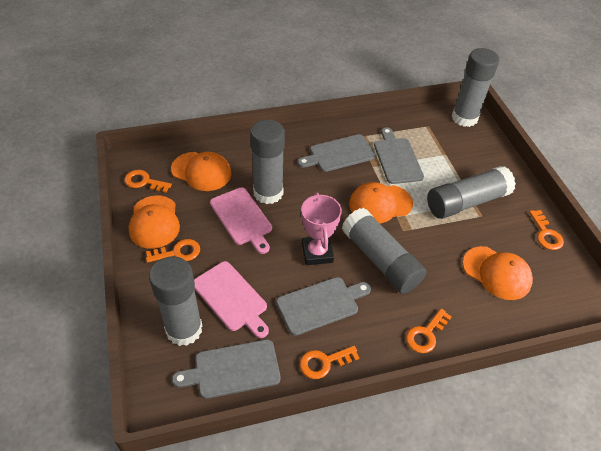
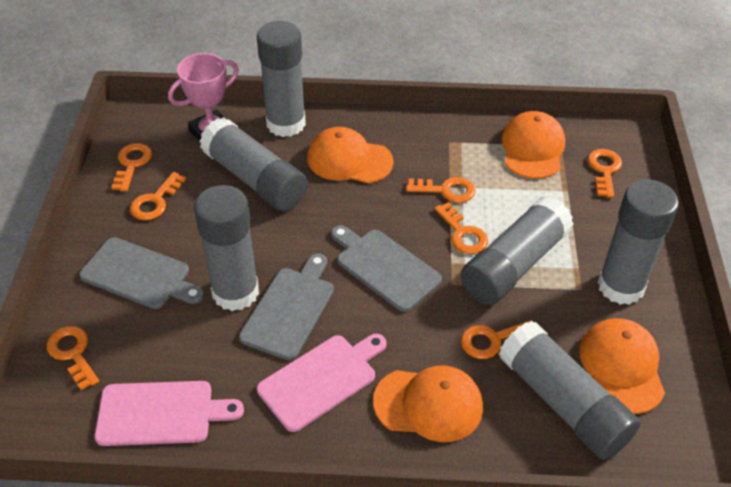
grey cutting board: 4 -> 3
grey glue stick: 5 -> 6
orange key: 5 -> 7

